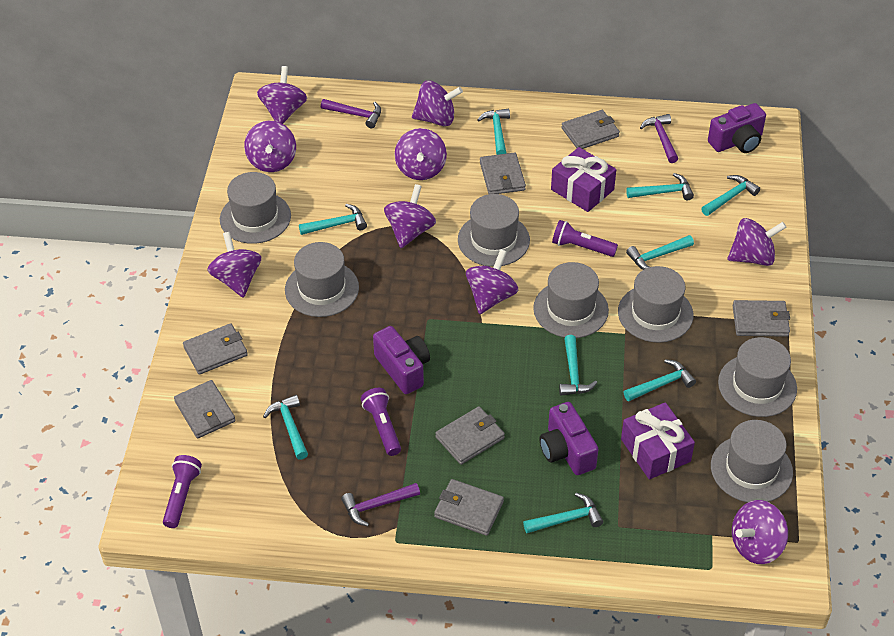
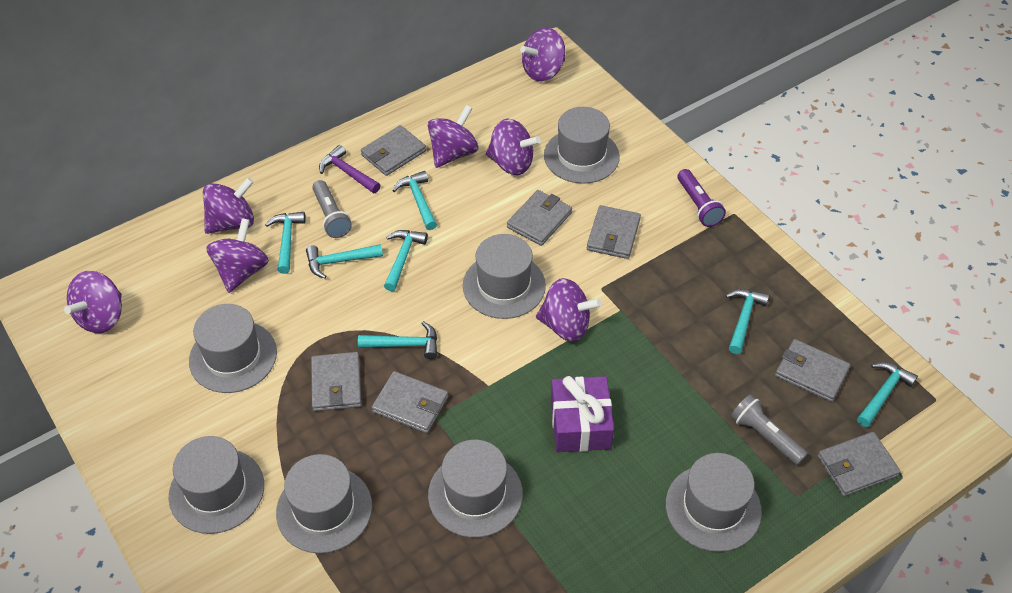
grey flashlight: 0 -> 2
purple camera: 3 -> 0
purple flashlight: 3 -> 1
purple gift: 2 -> 1
purple hammer: 3 -> 1
purple spinning top: 9 -> 7
turquoise hammer: 9 -> 7

